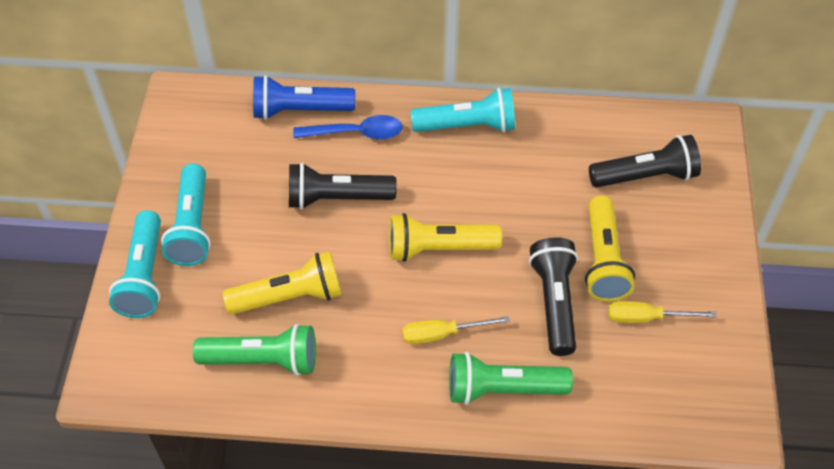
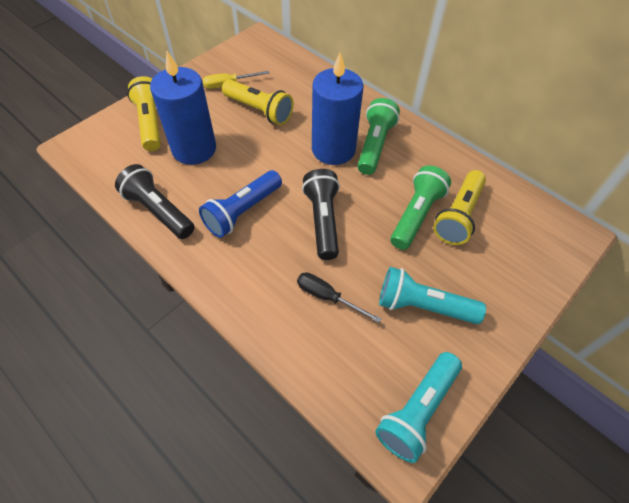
black flashlight: 3 -> 2
black screwdriver: 0 -> 1
blue candle: 0 -> 2
blue spoon: 1 -> 0
turquoise flashlight: 3 -> 2
yellow screwdriver: 2 -> 1

